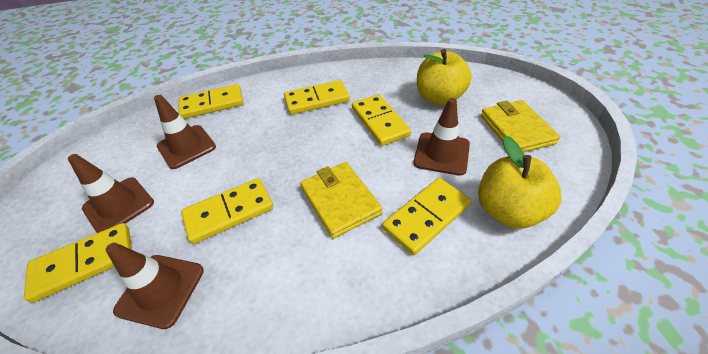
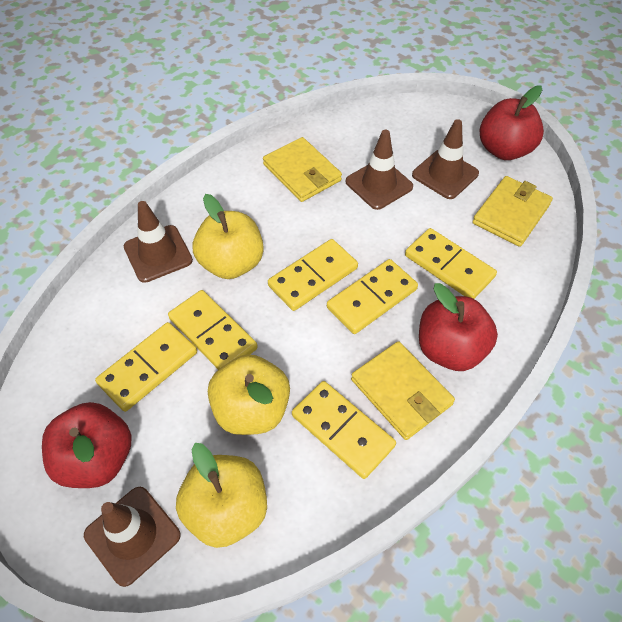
red apple: 0 -> 3
yellow apple: 2 -> 3
yellow wallet: 2 -> 3

